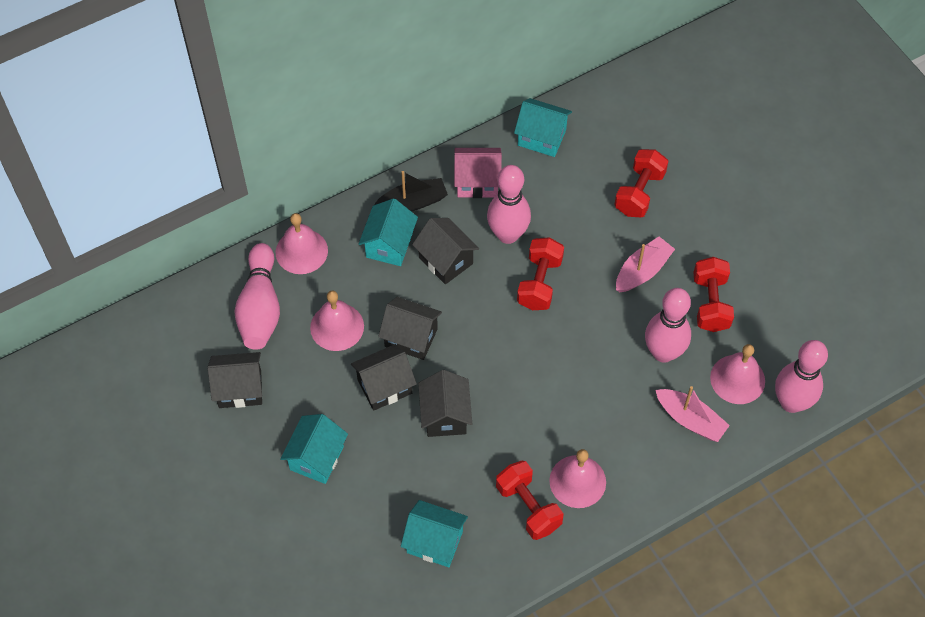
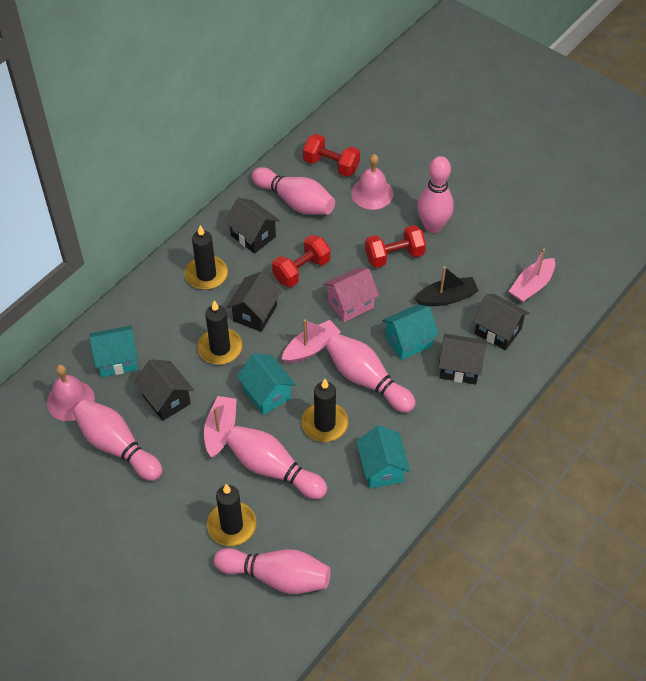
black candle: 0 -> 4
pink bell: 4 -> 2
pink boat: 2 -> 3
pink bowling pin: 4 -> 6
red dumbbell: 4 -> 3

